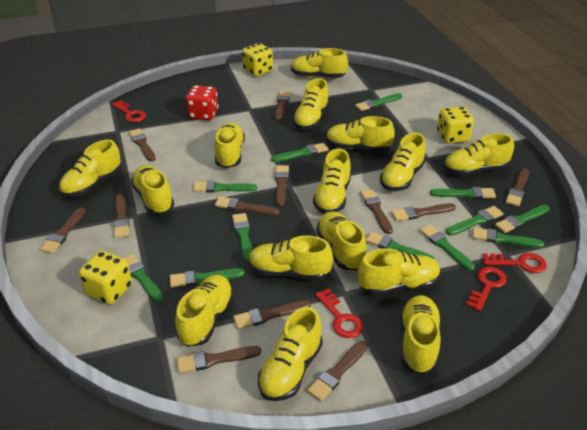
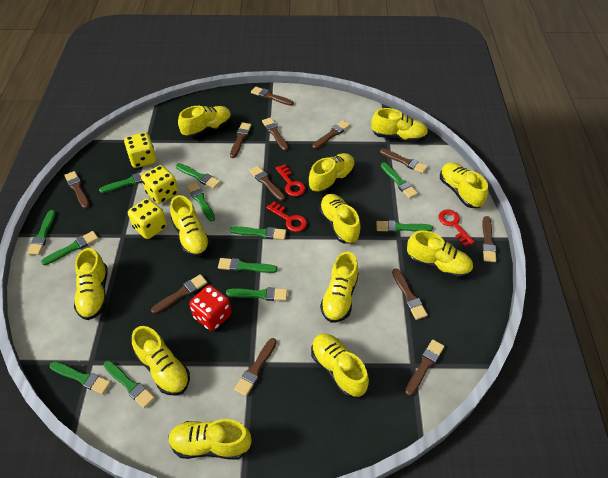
red key: 4 -> 3
yellow shoe: 15 -> 12

